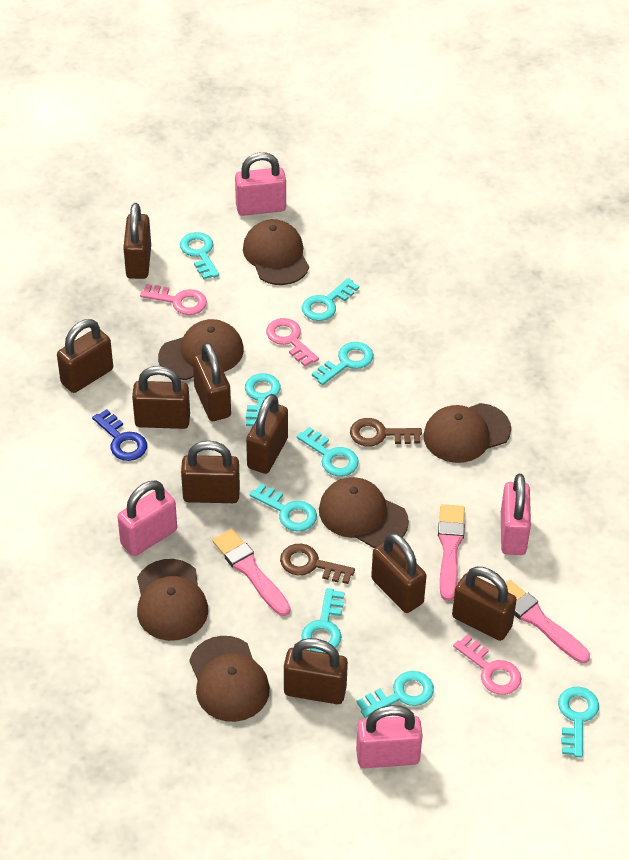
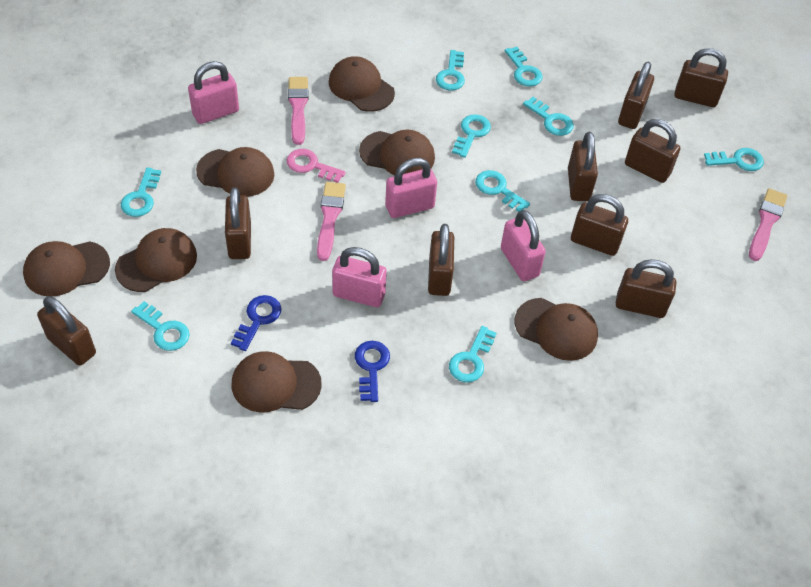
blue key: 1 -> 2
brown cap: 6 -> 7
brown key: 2 -> 0
pink key: 3 -> 1

